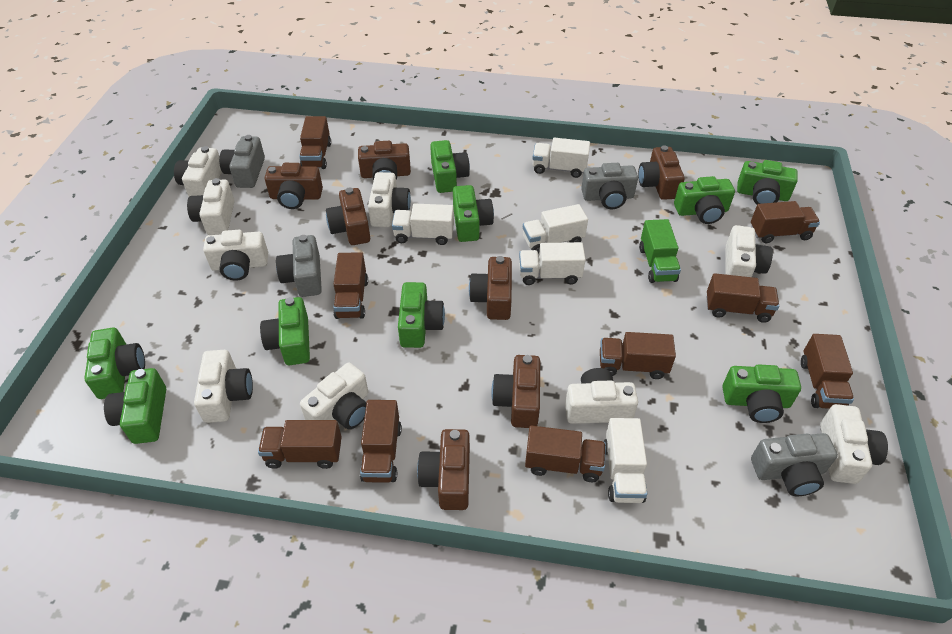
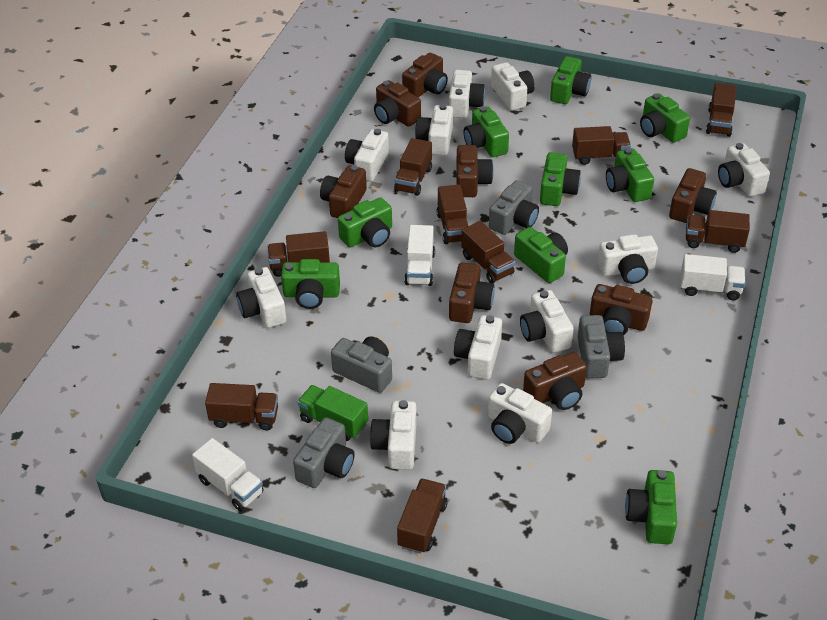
brown camera: 7 -> 8
white camera: 9 -> 11
white truck: 5 -> 3

